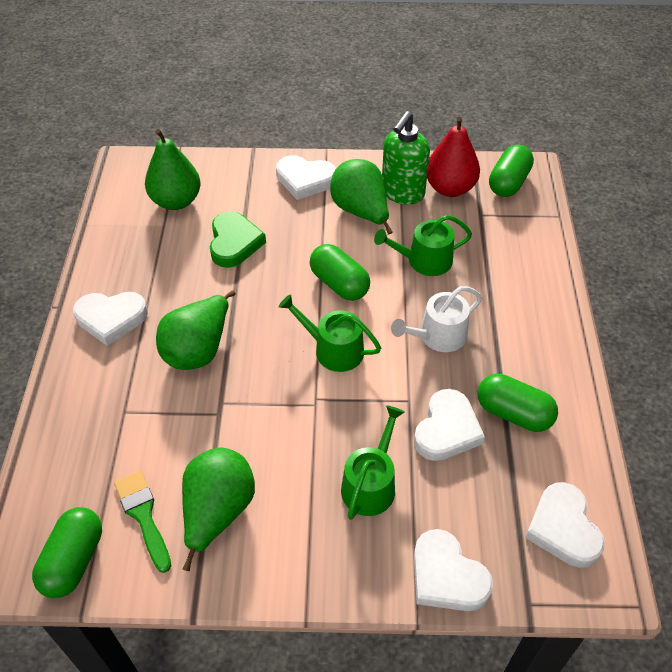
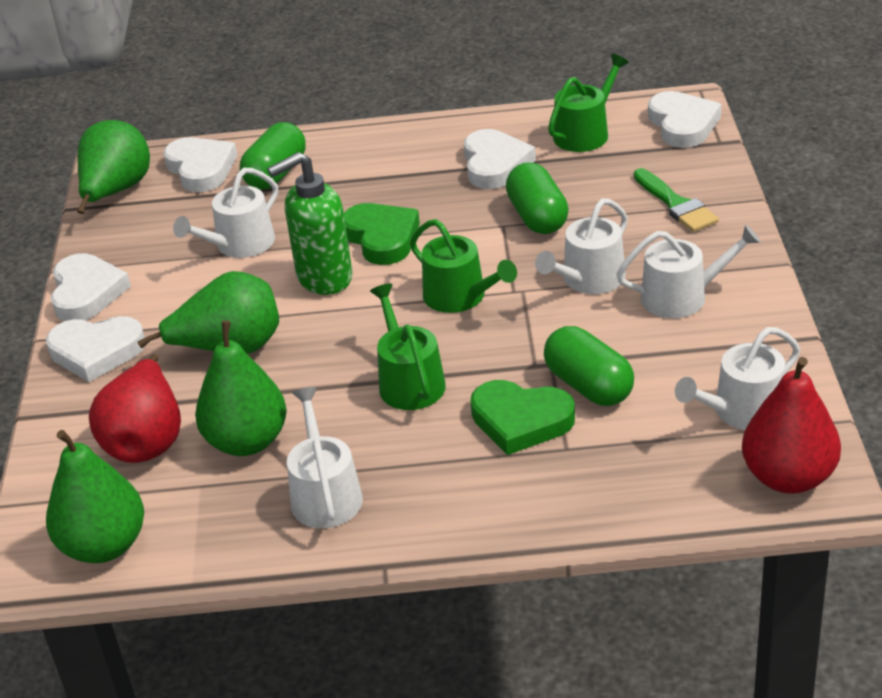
green capsule: 4 -> 3
green heart: 1 -> 2
red pear: 1 -> 2
white watering can: 1 -> 5

